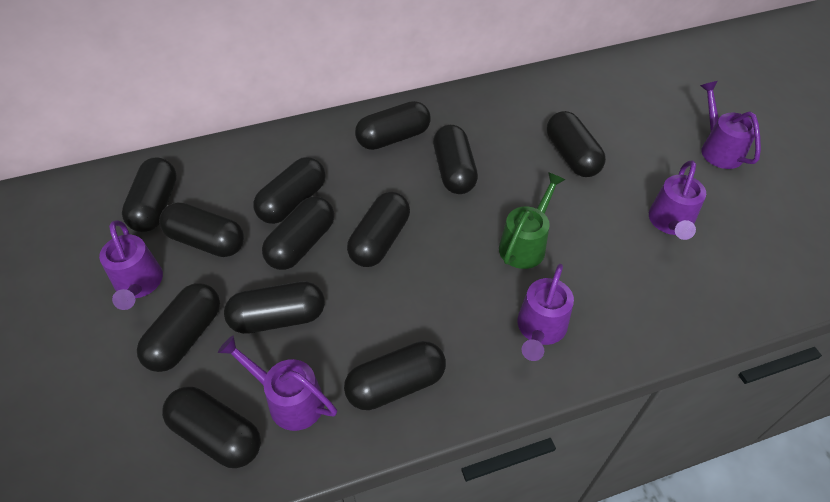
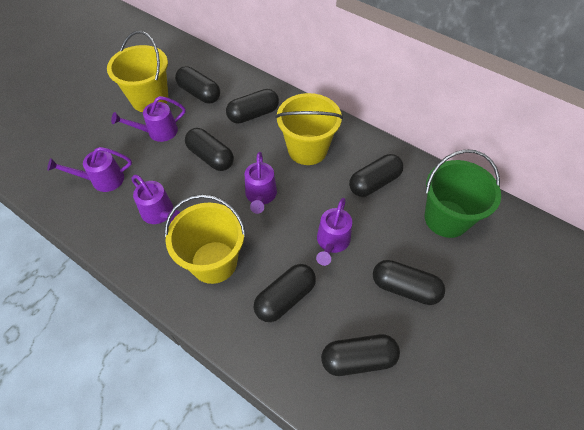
black capsule: 12 -> 7
green bucket: 0 -> 1
green watering can: 1 -> 0
yellow bucket: 0 -> 3

